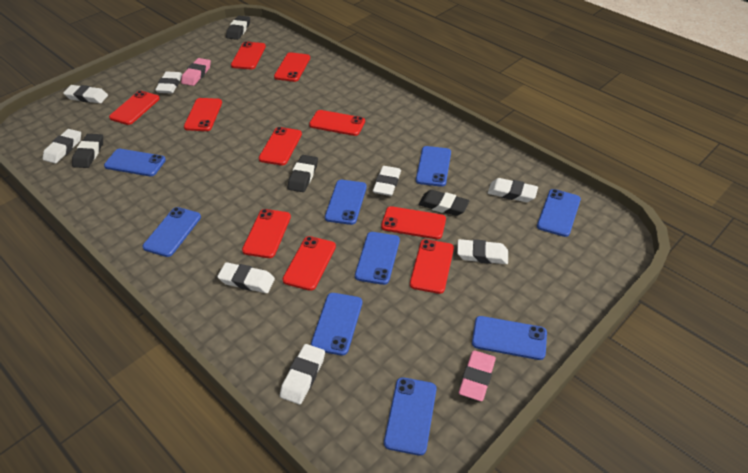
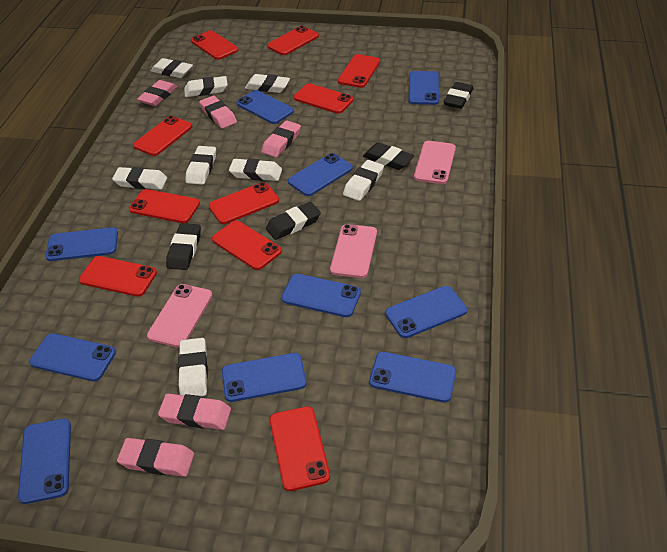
blue phone: 9 -> 10
pink eraser: 2 -> 5
pink phone: 0 -> 3

